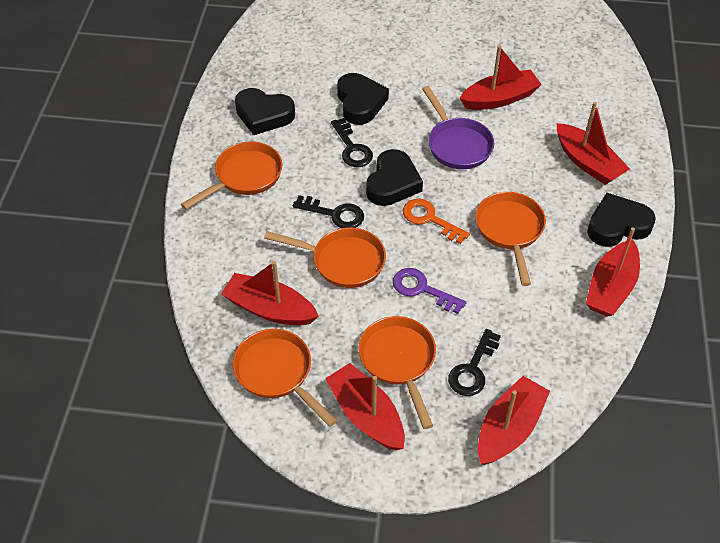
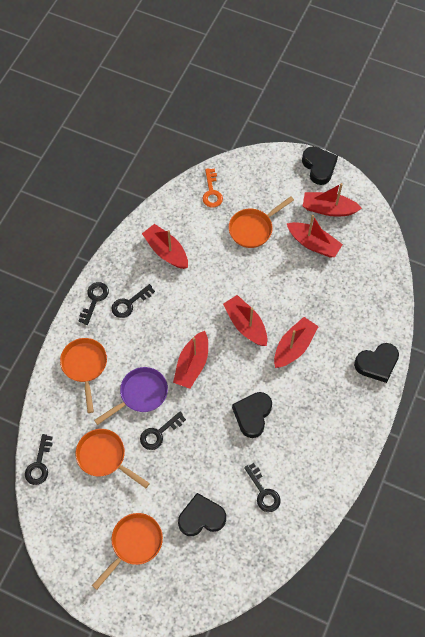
black key: 3 -> 5
orange pan: 5 -> 4
purple key: 1 -> 0

